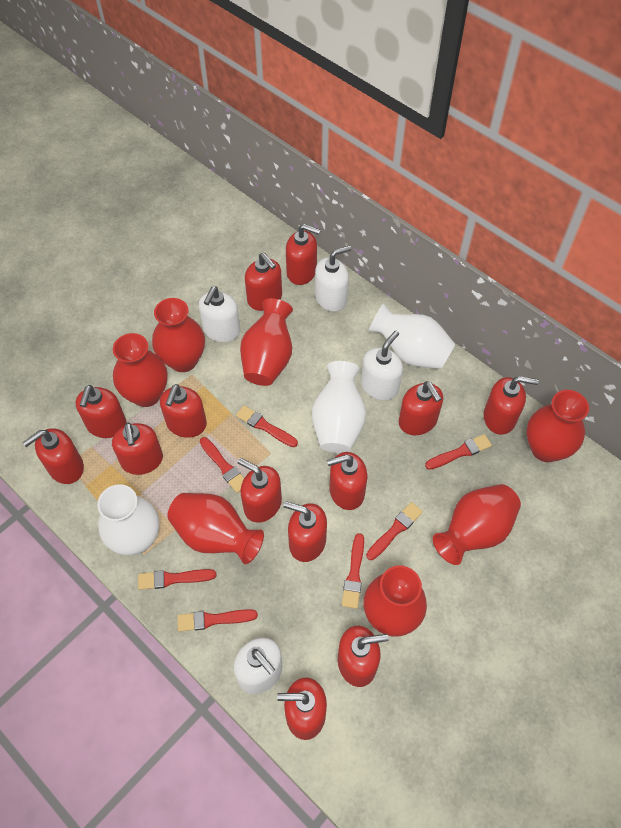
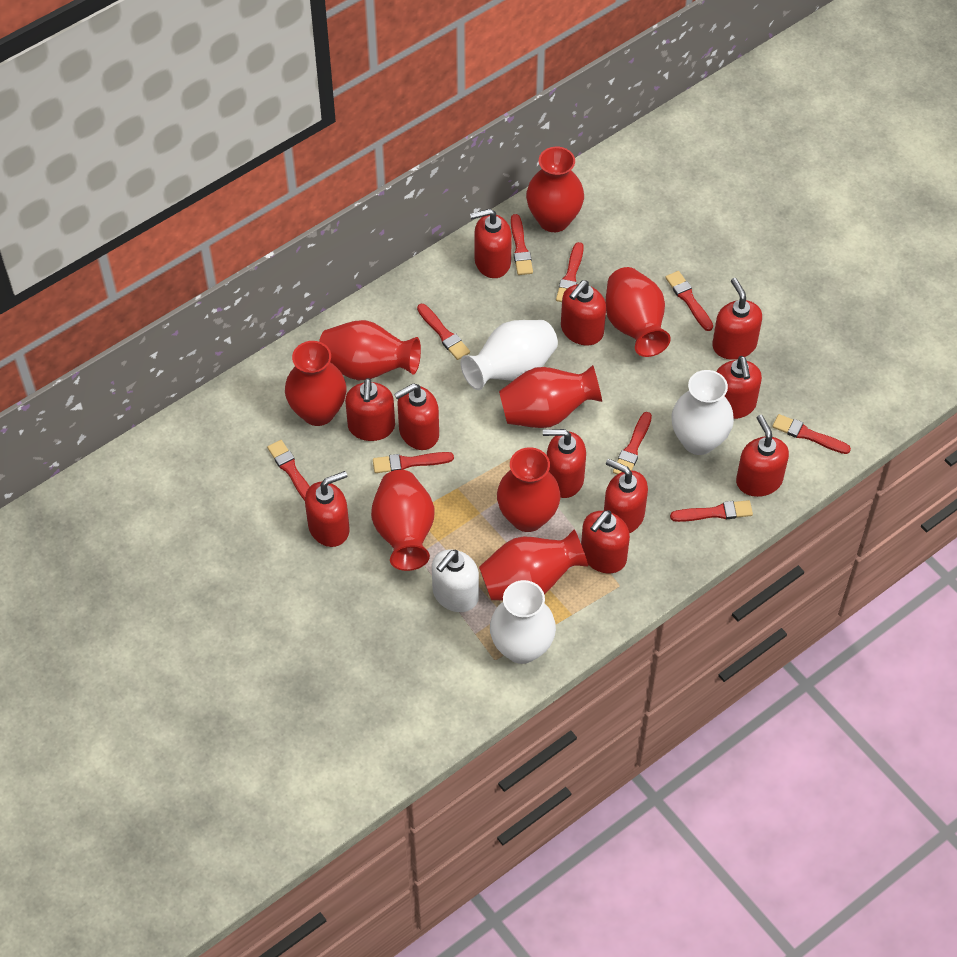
red brush: 7 -> 9
red soap dispenser: 13 -> 11
red vase: 7 -> 8
white soap dispenser: 4 -> 1

